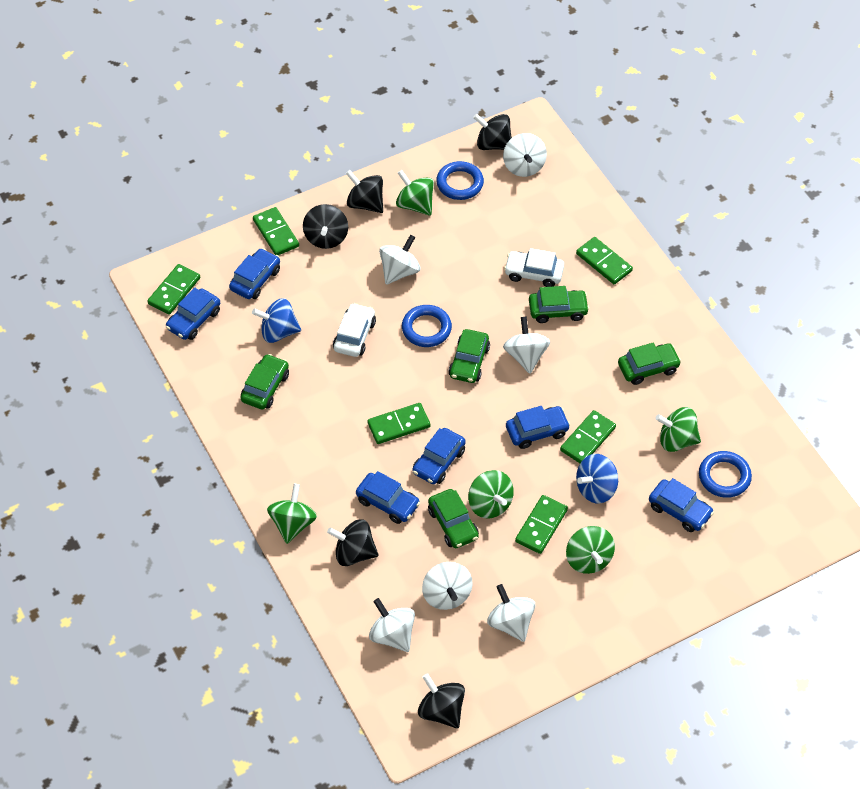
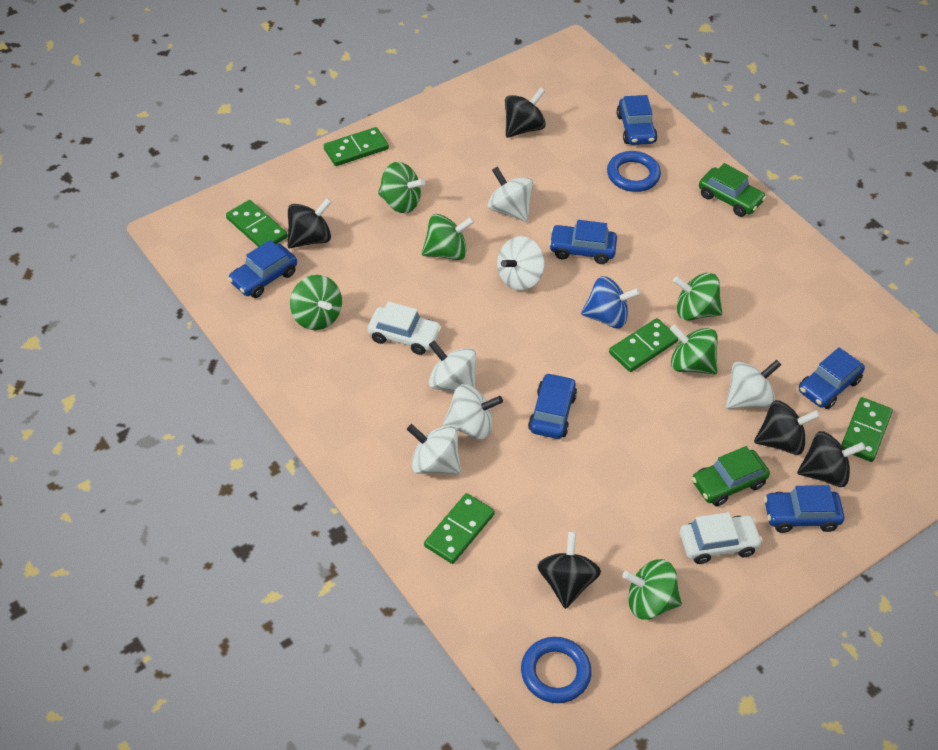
blue ring: 3 -> 2
blue spinning top: 2 -> 1
green car: 5 -> 2
green domino: 6 -> 5
green spinning top: 5 -> 6

